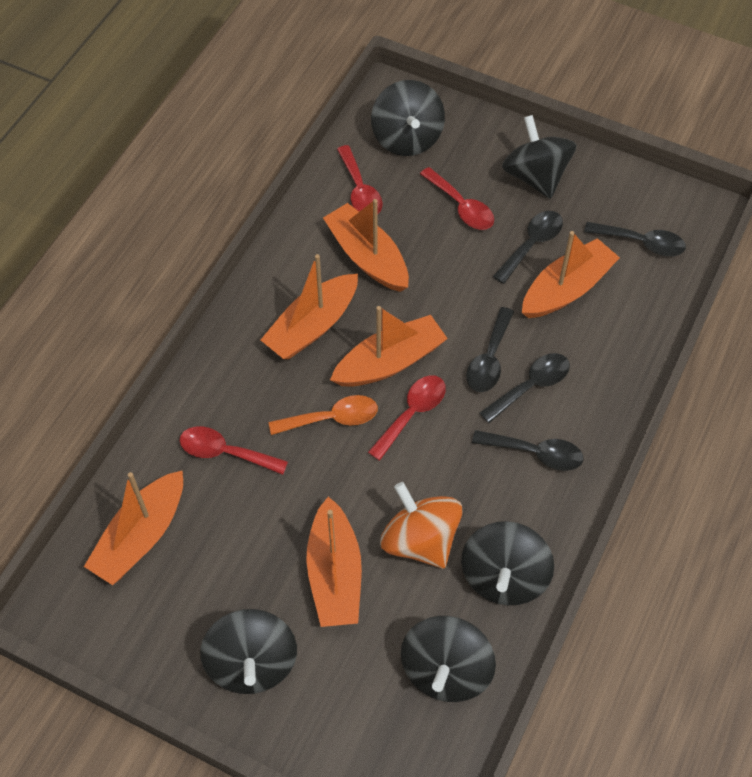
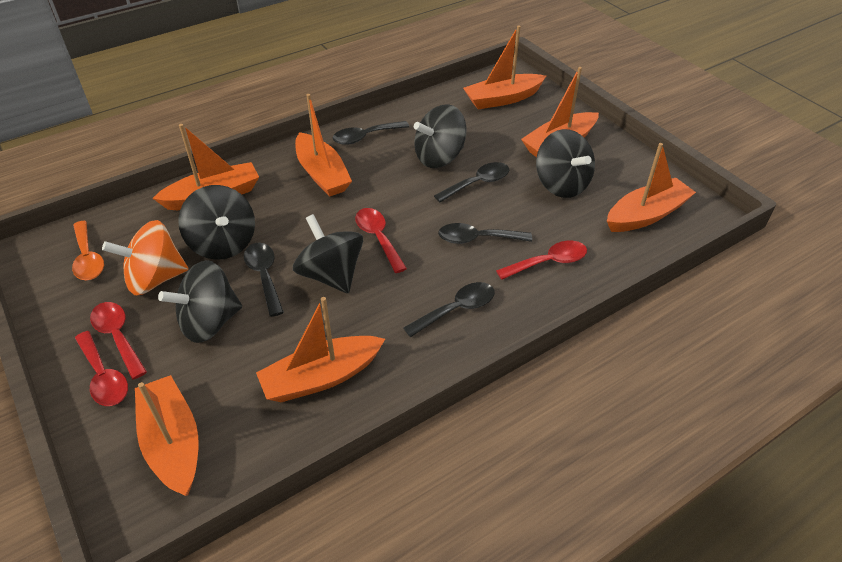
orange boat: 6 -> 7

